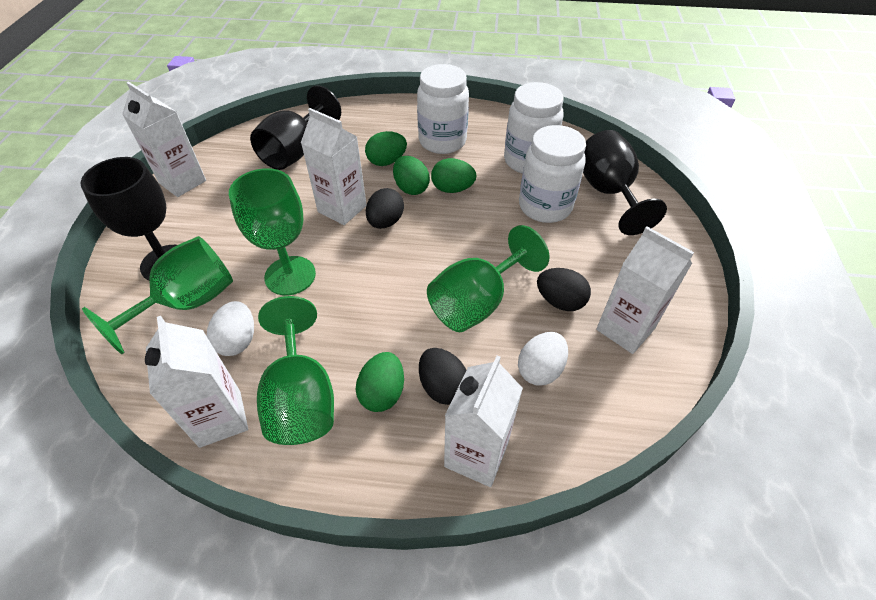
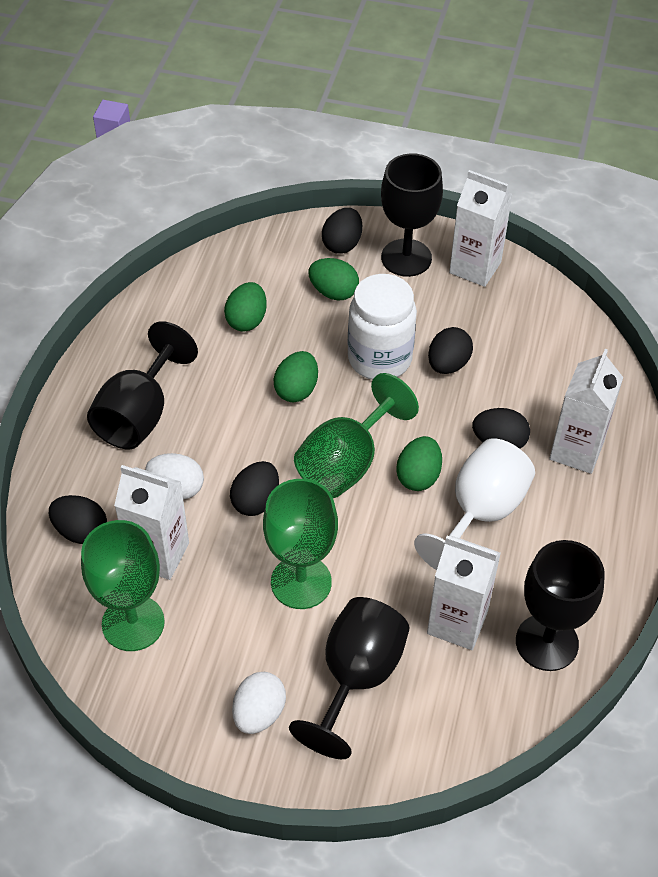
black egg: 3 -> 5
black goblet: 3 -> 4
green goblet: 4 -> 3
white carton: 5 -> 4
white goblet: 0 -> 1
white jar: 3 -> 1

